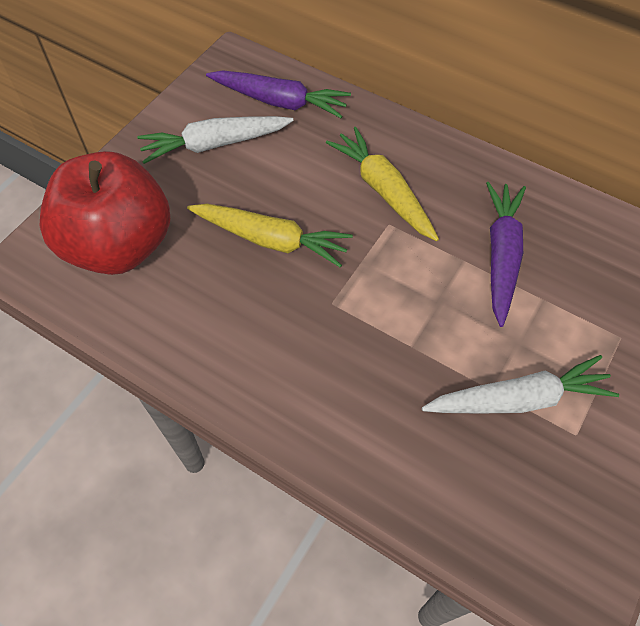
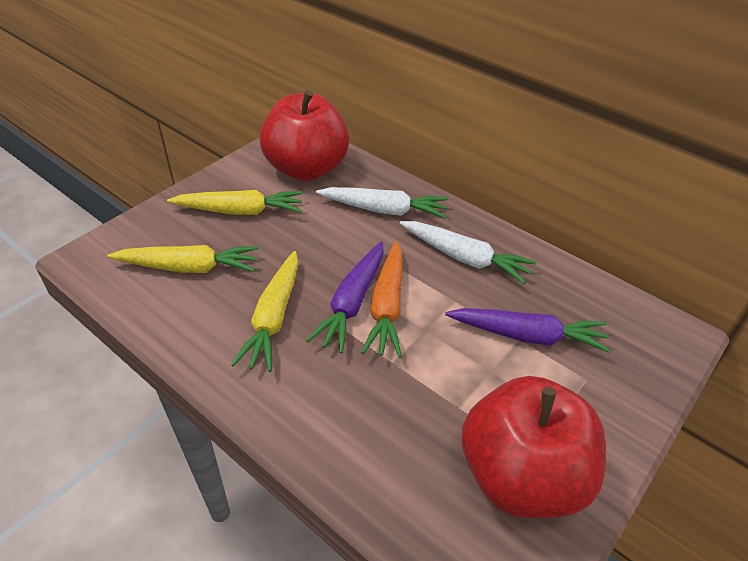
orange carrot: 0 -> 1
red apple: 1 -> 2
yellow carrot: 2 -> 3

